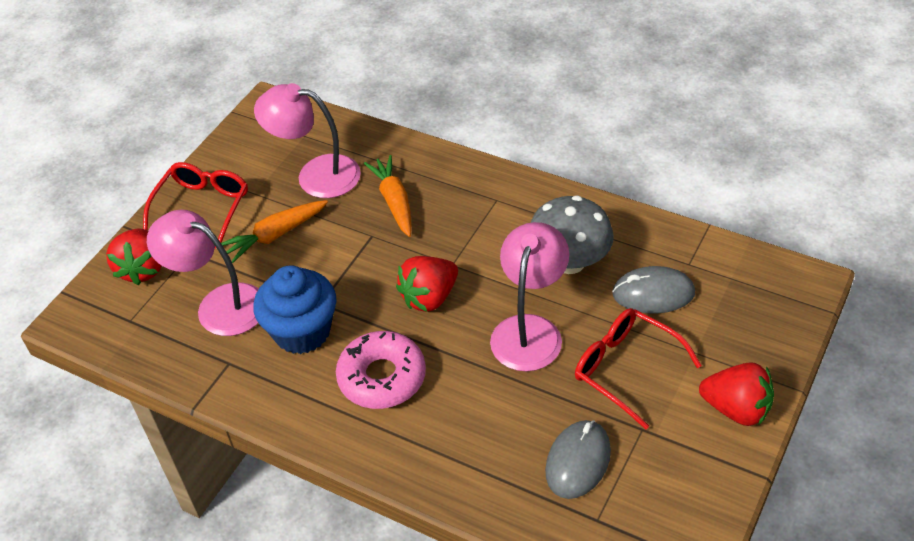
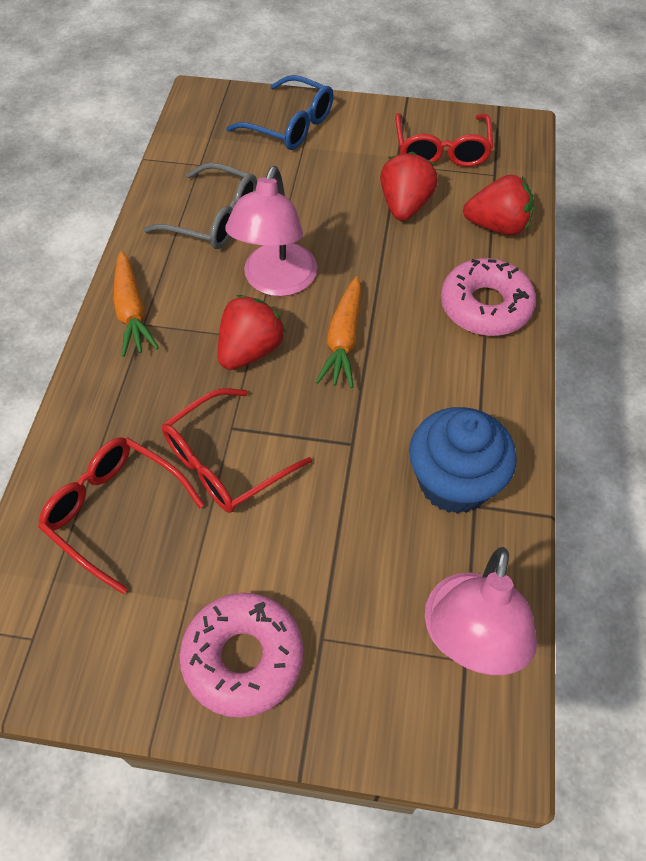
blue glasses: 0 -> 1
grey glasses: 0 -> 1
grey mouse: 2 -> 0
grey mushroom: 1 -> 0
pink donut: 1 -> 2
pink lamp: 3 -> 2
red glasses: 2 -> 3

